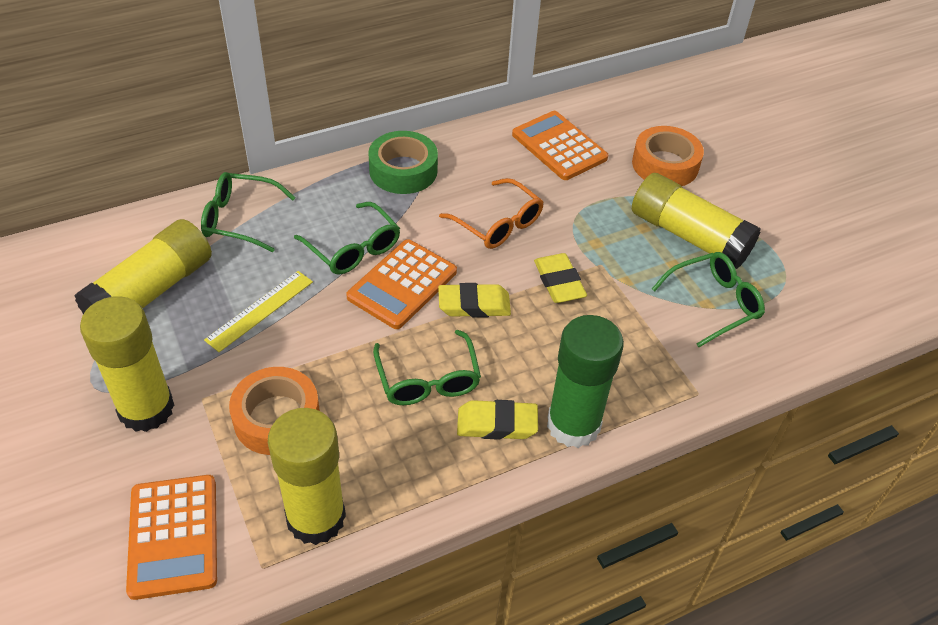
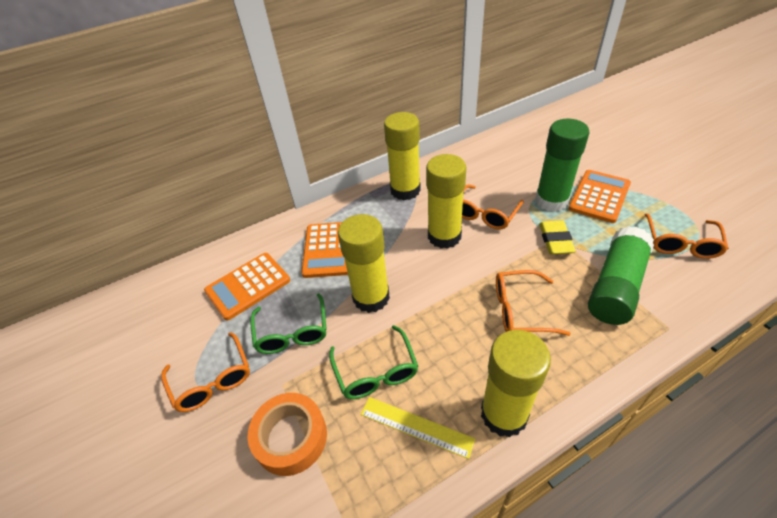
green glasses: 4 -> 2
green glue stick: 1 -> 2
green tape: 1 -> 0
orange glasses: 1 -> 4
orange tape: 2 -> 1
yellow eraser: 3 -> 1

